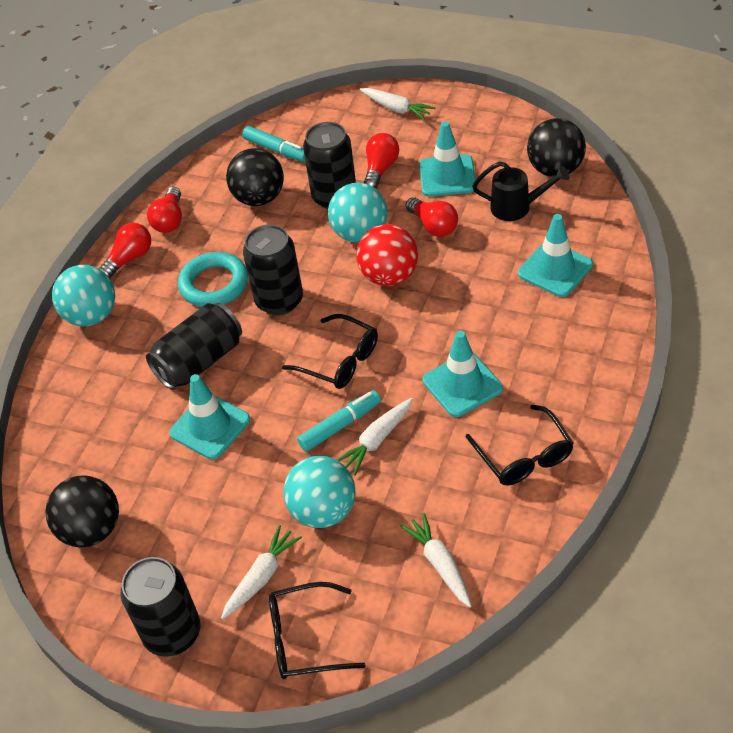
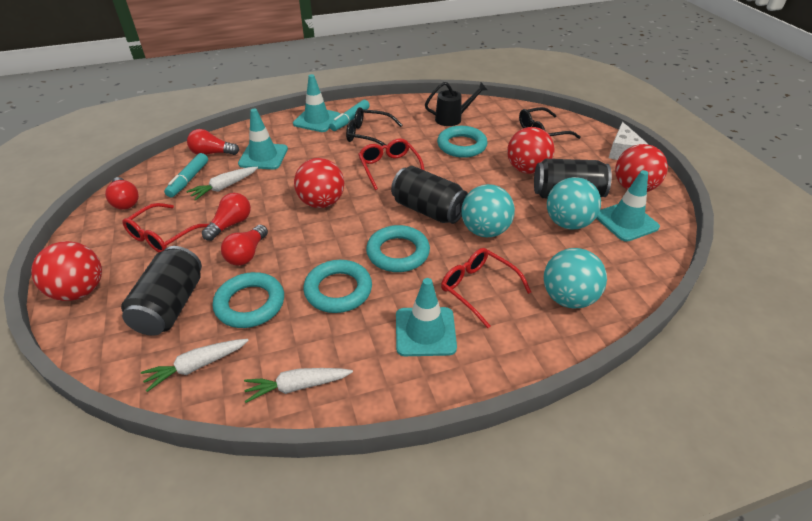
black ball: 3 -> 0
black can: 4 -> 3
black glasses: 3 -> 2
red ball: 1 -> 4
red glasses: 0 -> 3
turquoise ring: 1 -> 4
white carrot: 4 -> 3
white cheese: 0 -> 1

